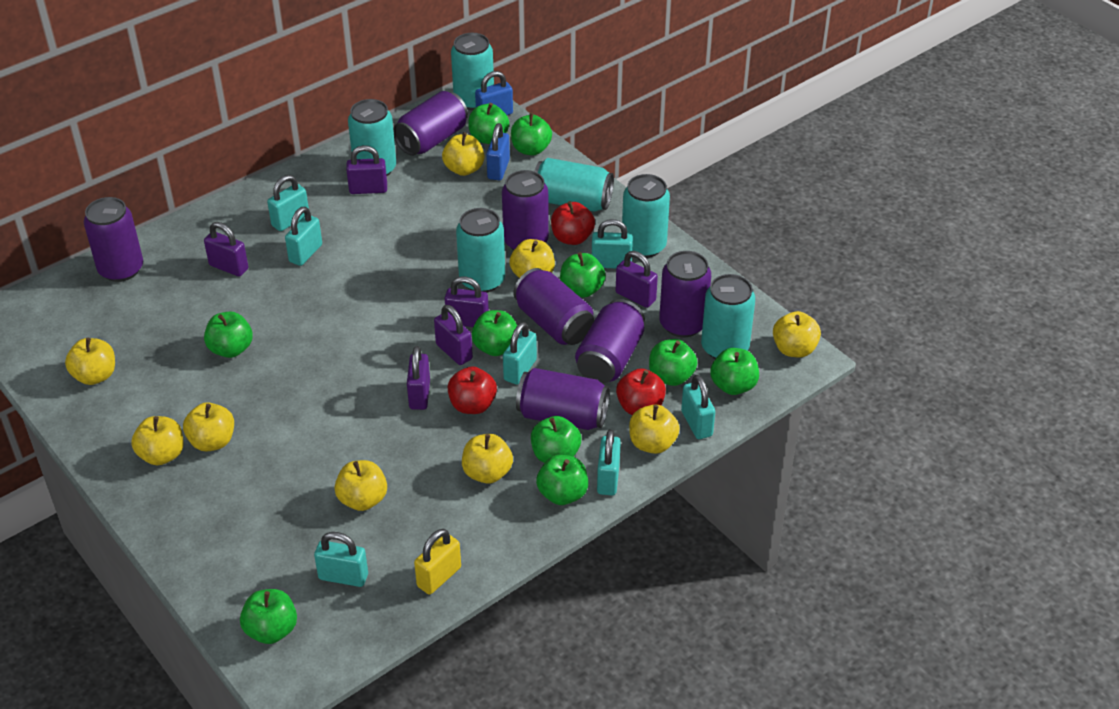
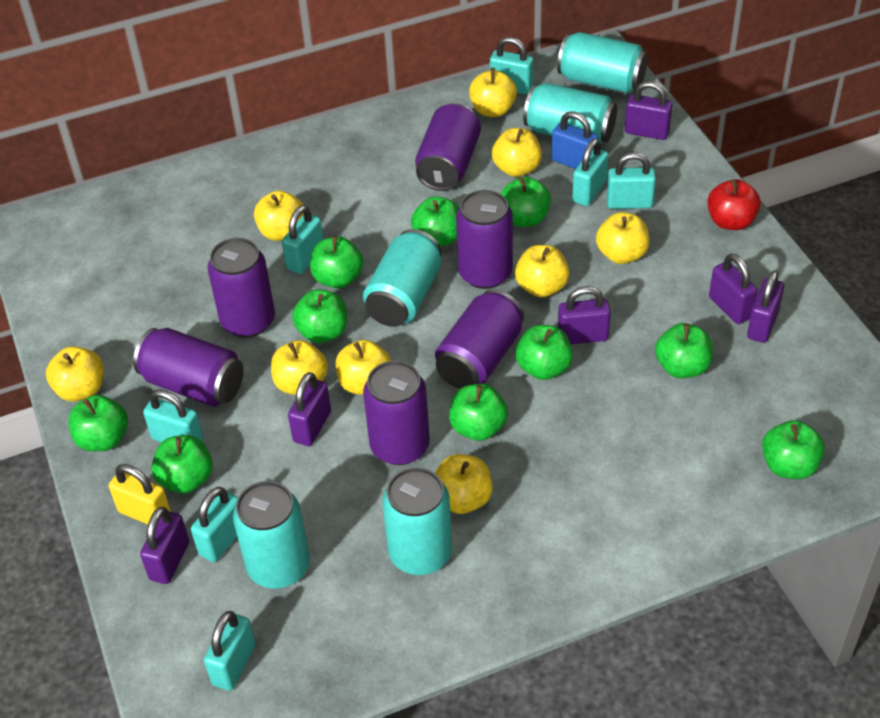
blue padlock: 2 -> 1
purple can: 7 -> 6
red apple: 3 -> 1
turquoise can: 6 -> 5

